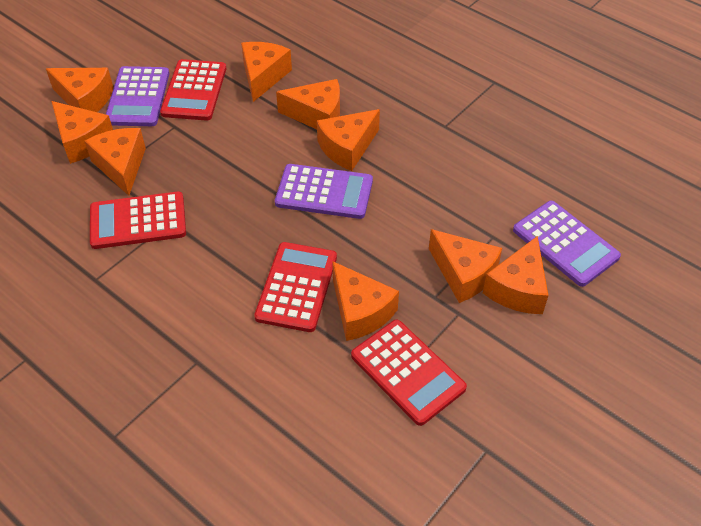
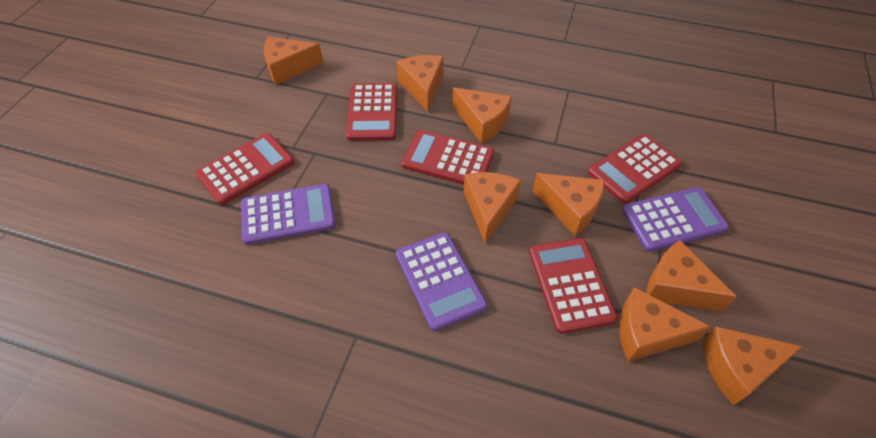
orange cheese: 9 -> 8
red calculator: 4 -> 5

